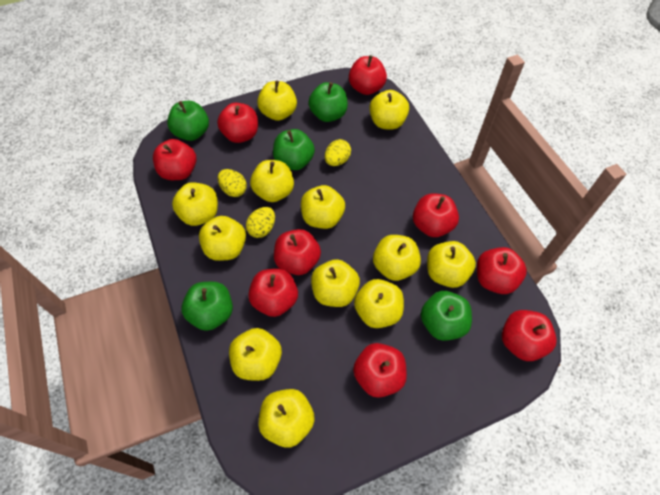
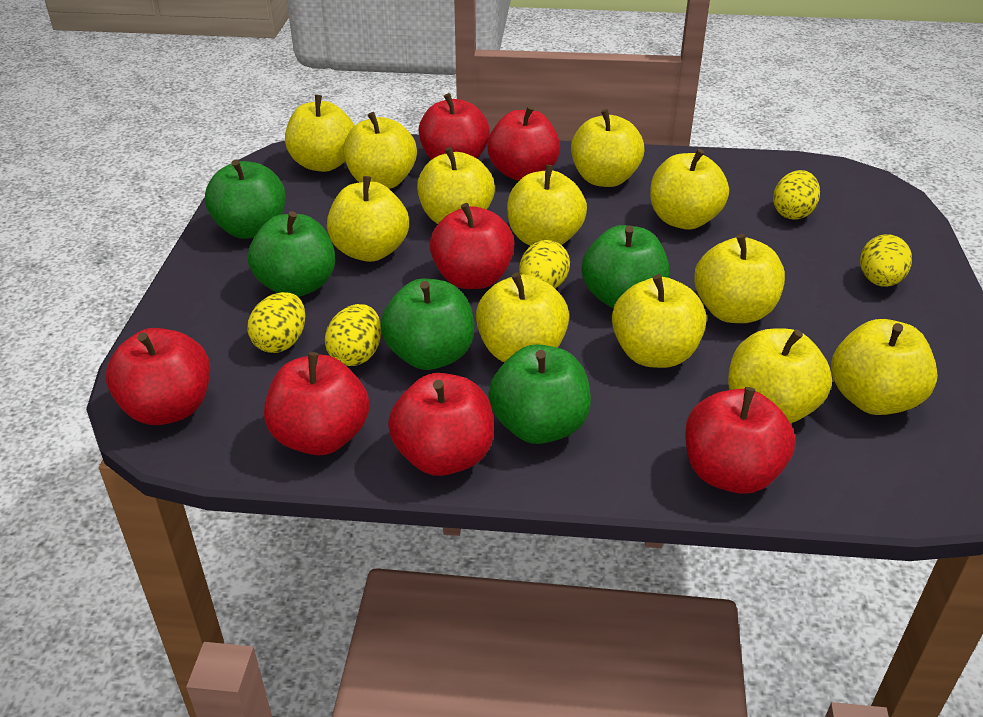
red apple: 9 -> 7
yellow egg: 3 -> 5

